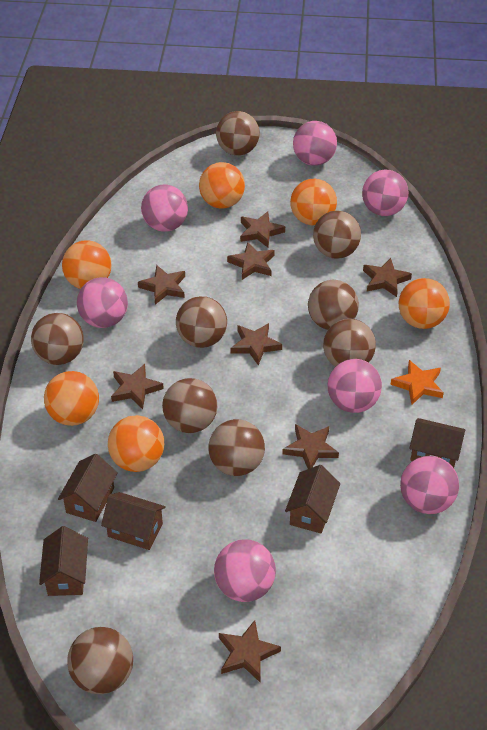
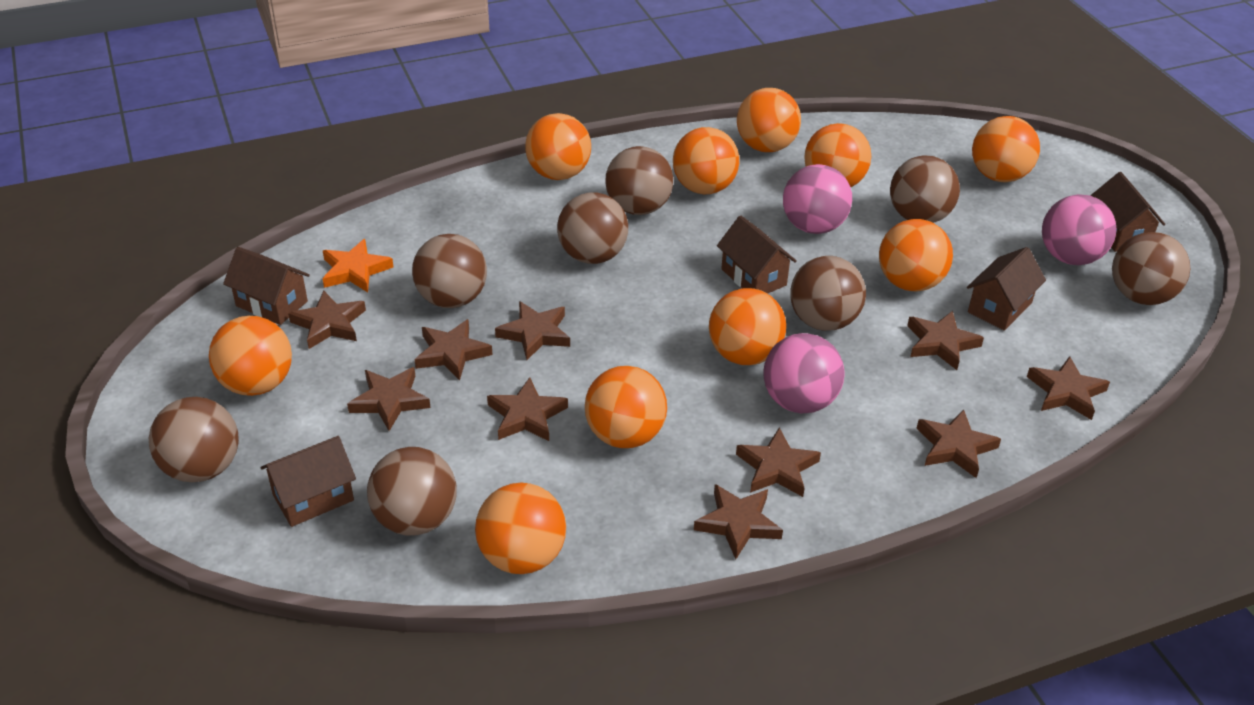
brown ball: 9 -> 8
brown star: 8 -> 10
orange ball: 6 -> 10
pink ball: 7 -> 3

